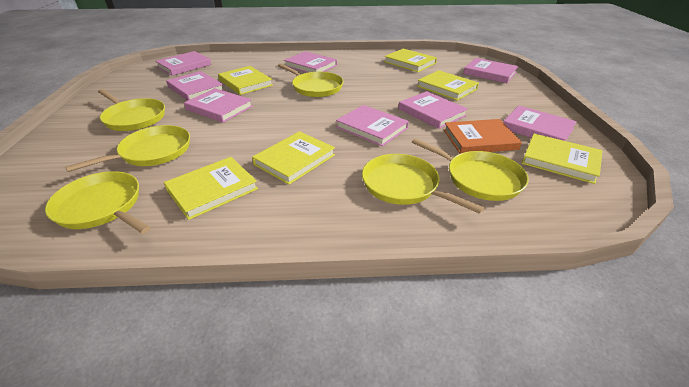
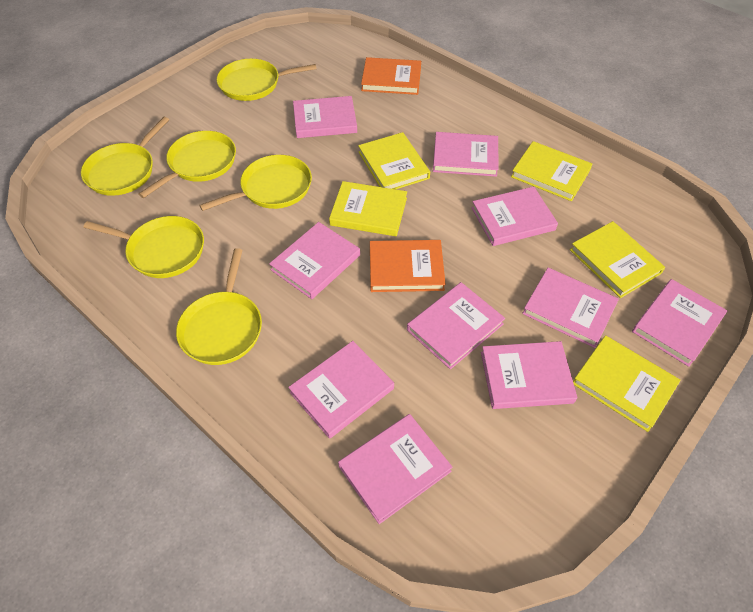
orange book: 1 -> 2
pink book: 8 -> 10
yellow book: 6 -> 5

